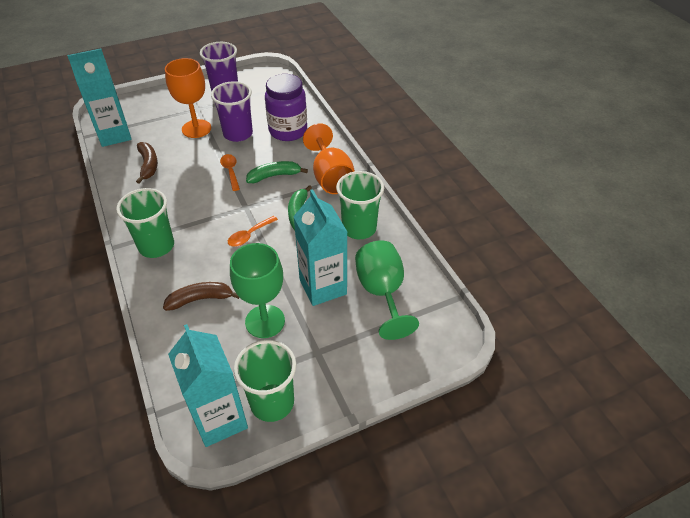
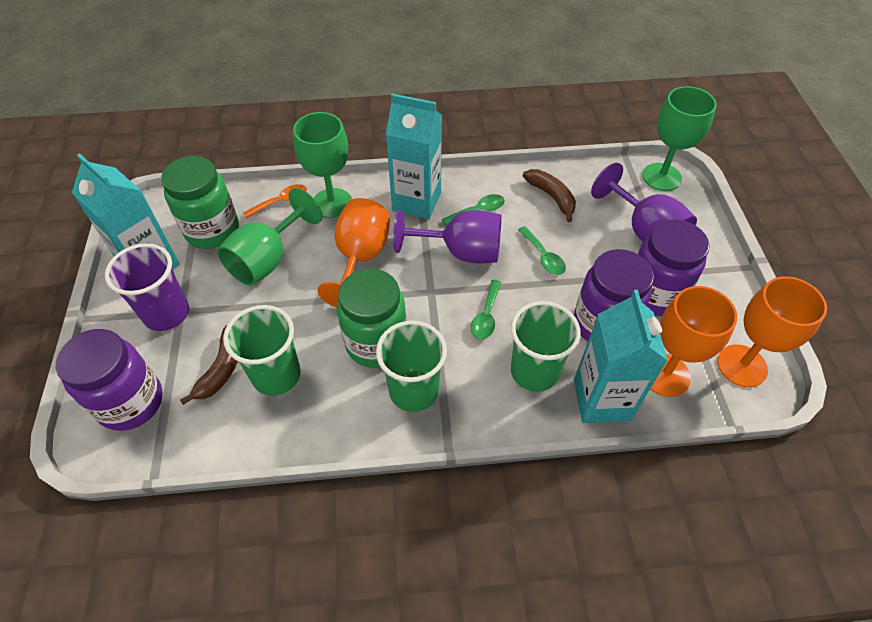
green banana: 2 -> 0
green goblet: 2 -> 3
green jar: 0 -> 2
green spoon: 0 -> 3
orange goblet: 2 -> 3
orange spoon: 2 -> 1
purple cup: 2 -> 1
purple goblet: 0 -> 2
purple jar: 1 -> 3

